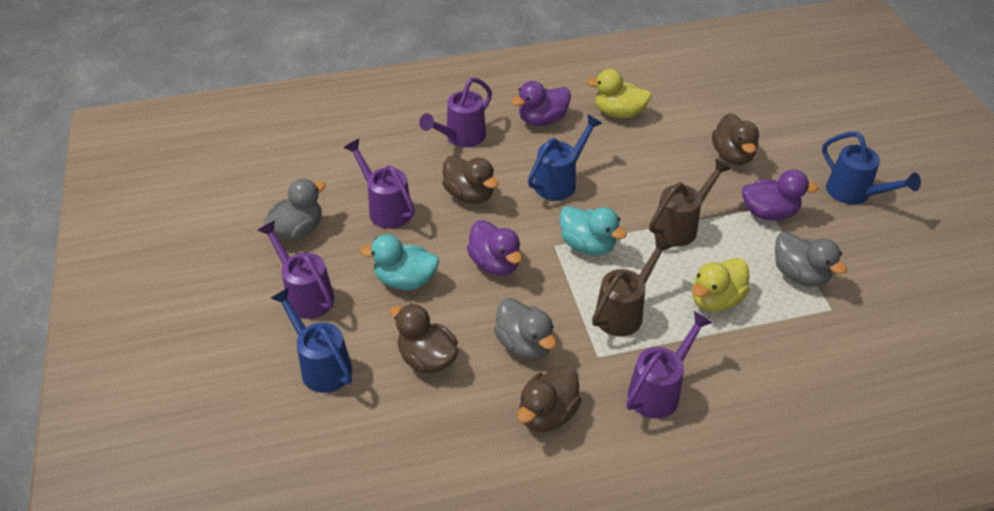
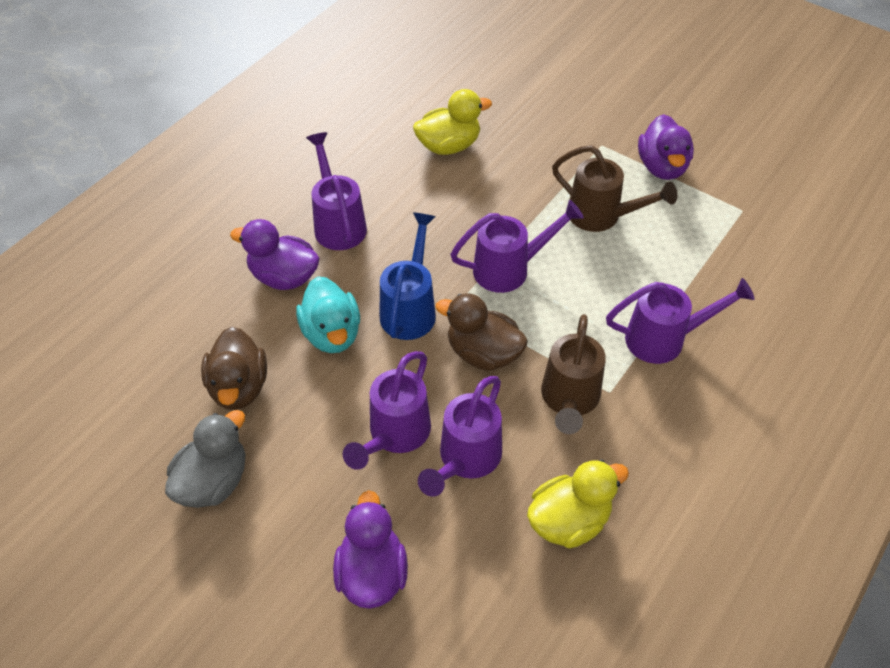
blue watering can: 3 -> 1
brown duck: 4 -> 2
grey duck: 3 -> 1
purple watering can: 4 -> 5
turquoise duck: 2 -> 1

